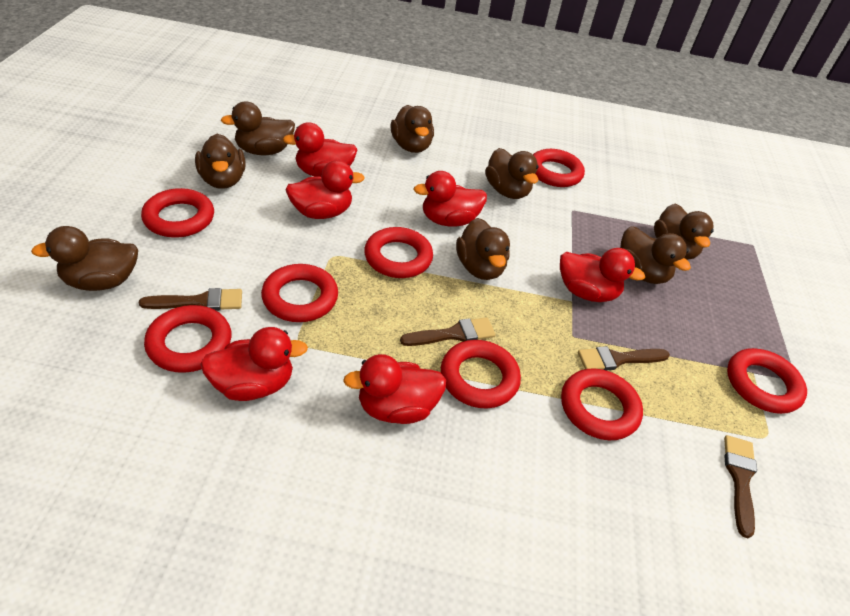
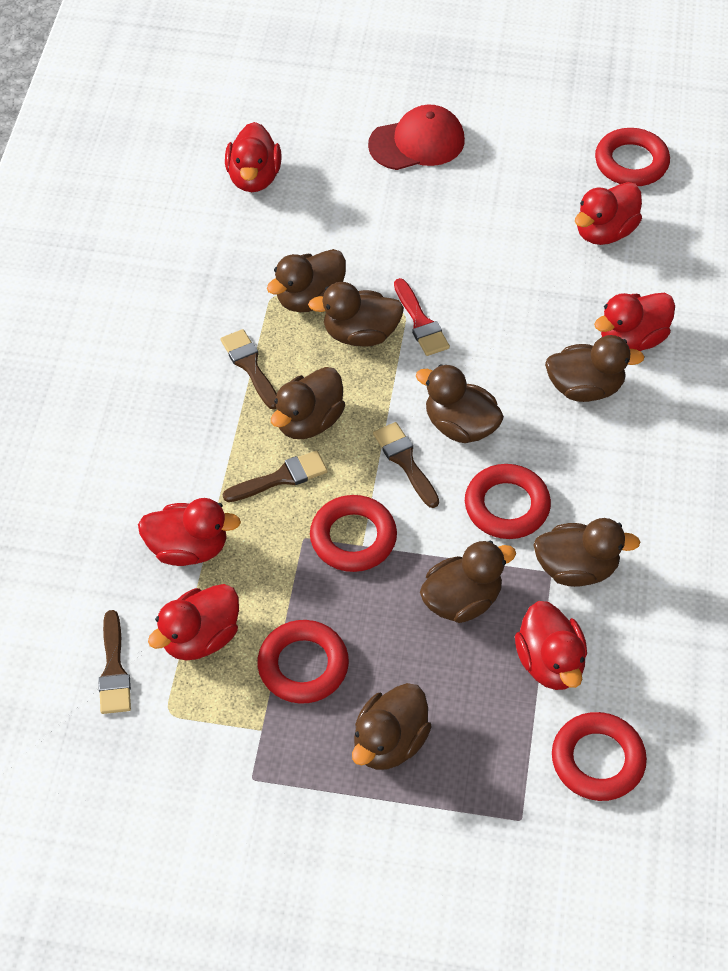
red brush: 0 -> 1
red cap: 0 -> 1
red ring: 8 -> 5

